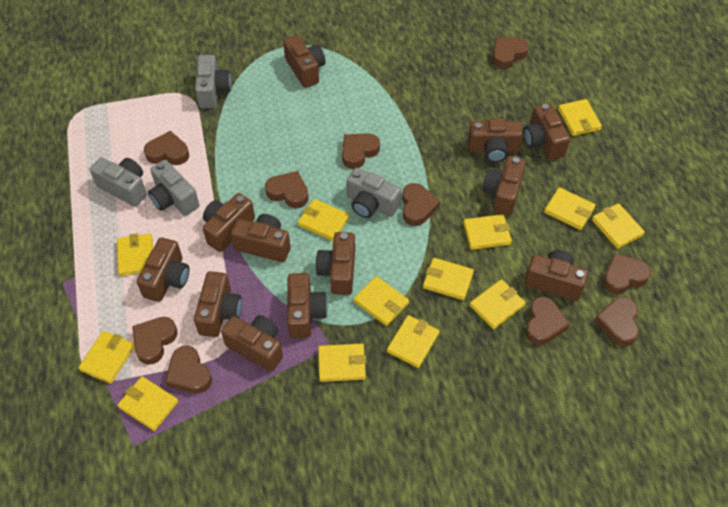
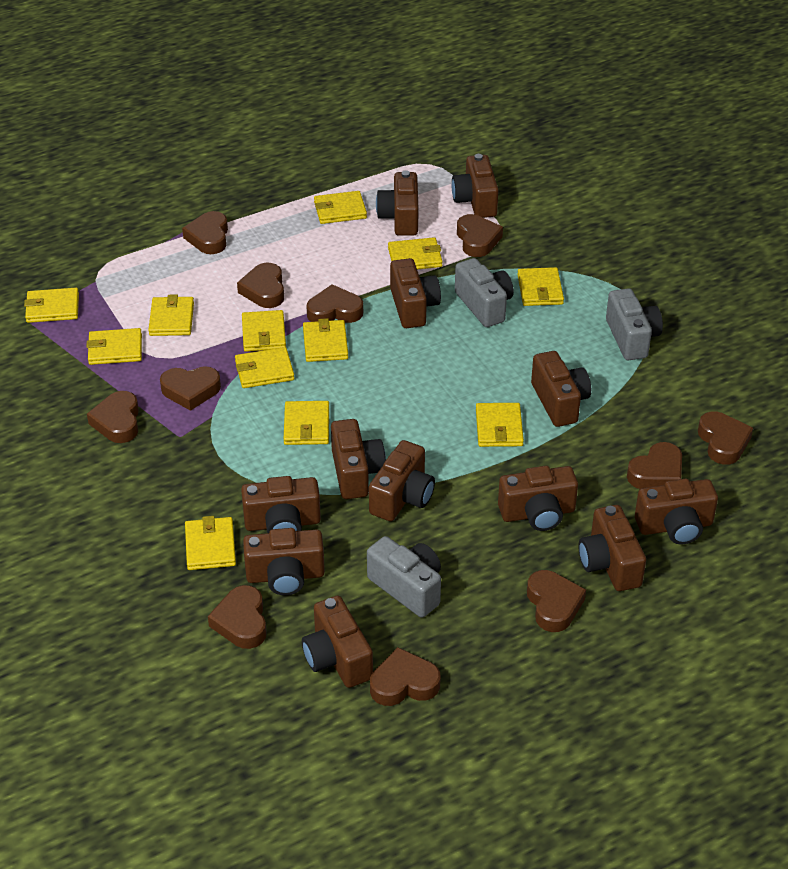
brown heart: 10 -> 11
grey camera: 4 -> 3
yellow wallet: 13 -> 12

